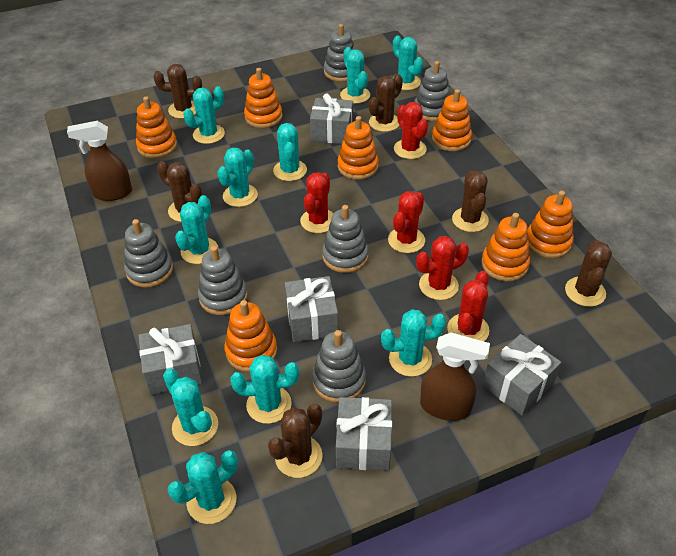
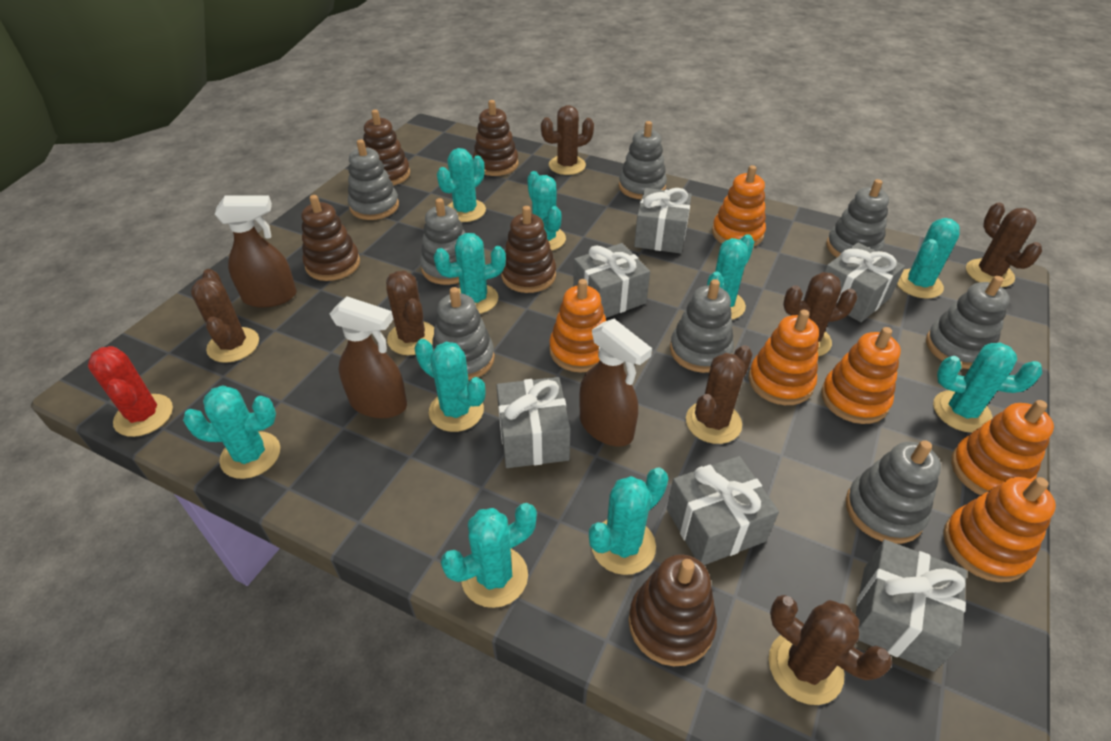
brown cactus: 6 -> 7
brown spray bottle: 2 -> 3
brown stacking toy: 0 -> 5
grey gift: 5 -> 6
grey stacking toy: 6 -> 8
orange stacking toy: 7 -> 6
red cactus: 5 -> 1

